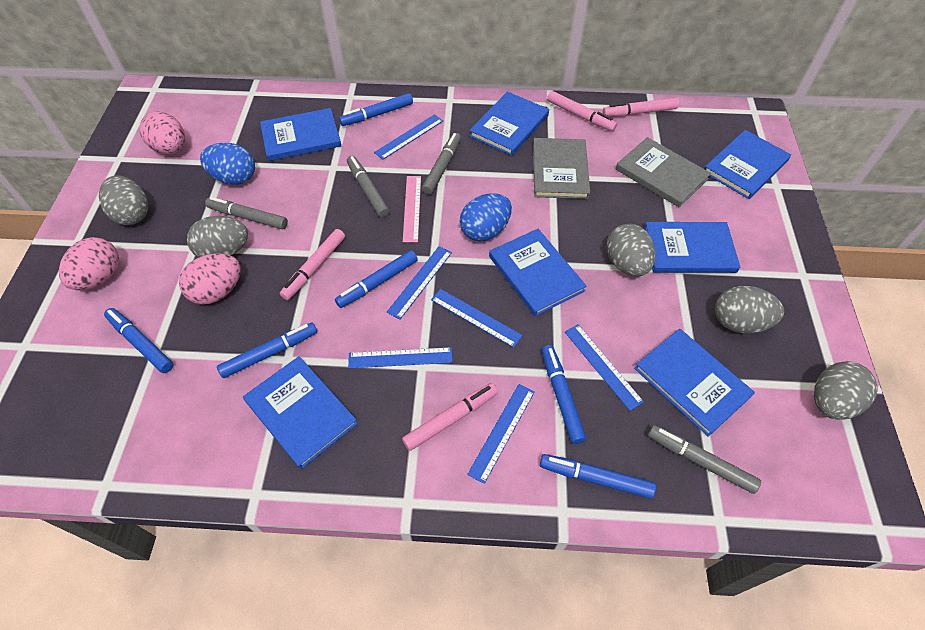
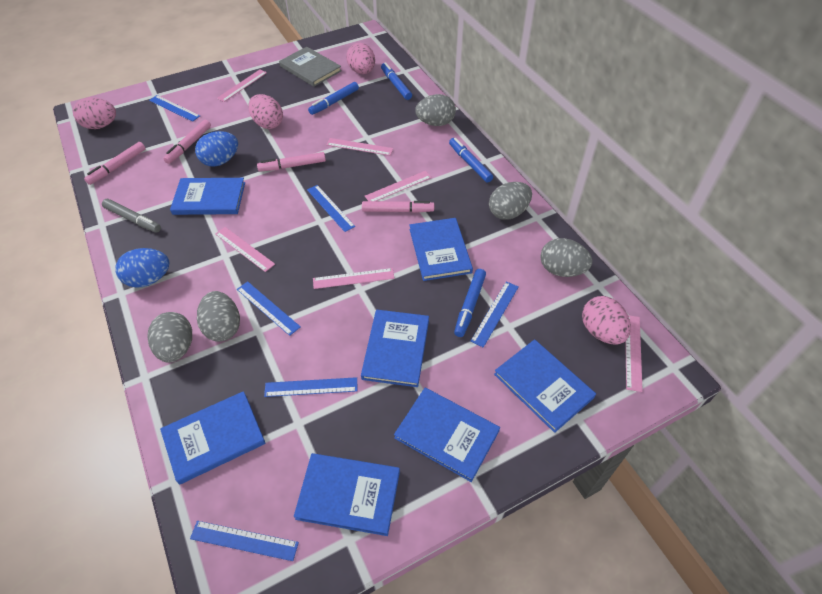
blue marker: 6 -> 4
grey book: 2 -> 1
grey marker: 4 -> 1
pink egg: 3 -> 4
pink ruler: 1 -> 6

